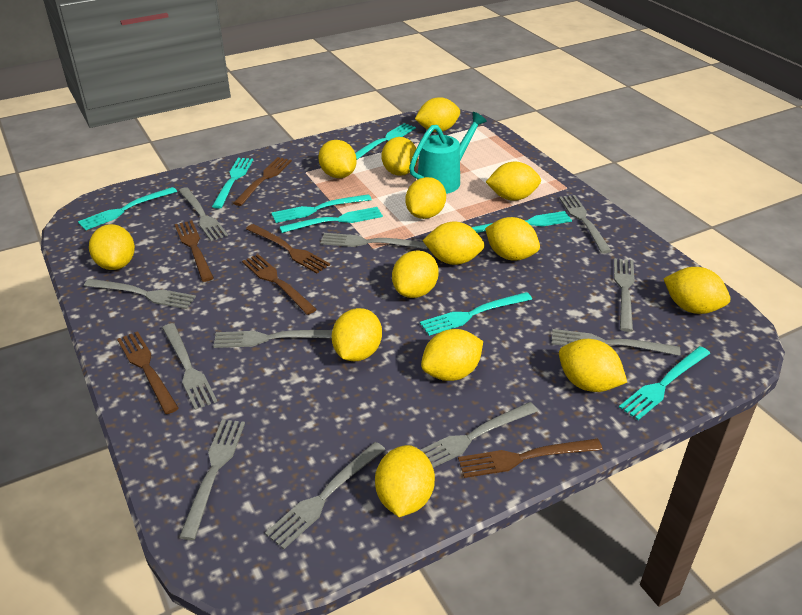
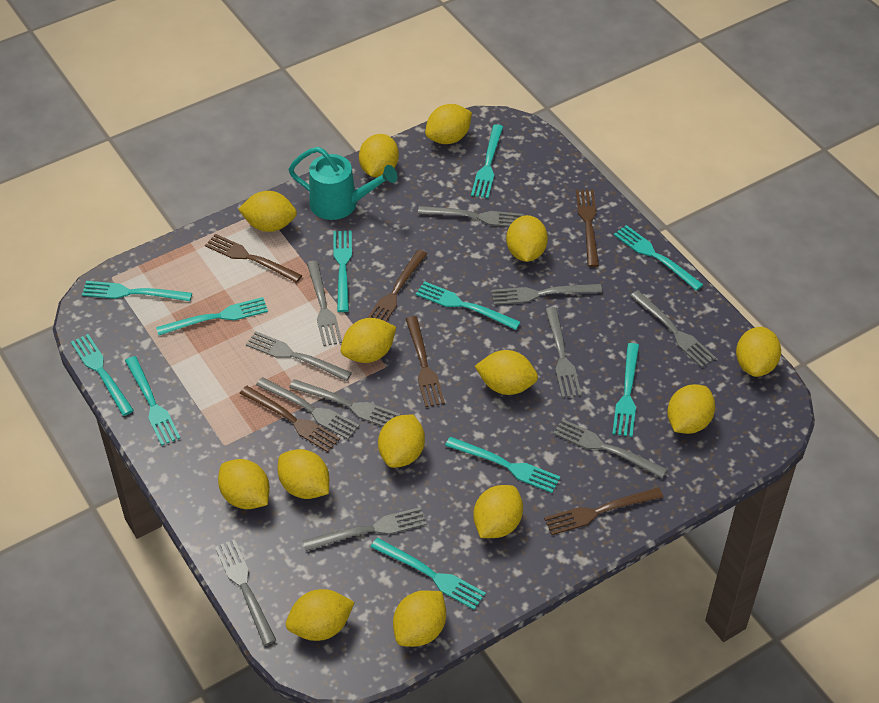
turquoise fork: 8 -> 11

